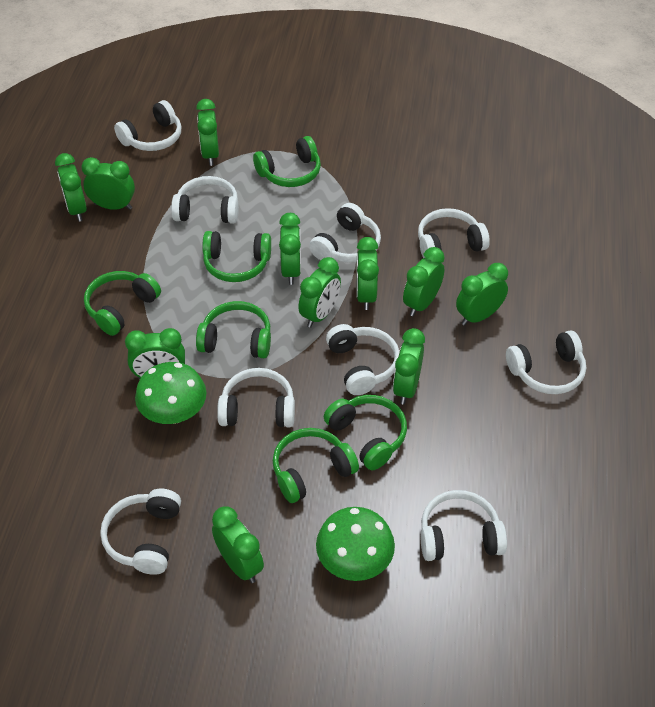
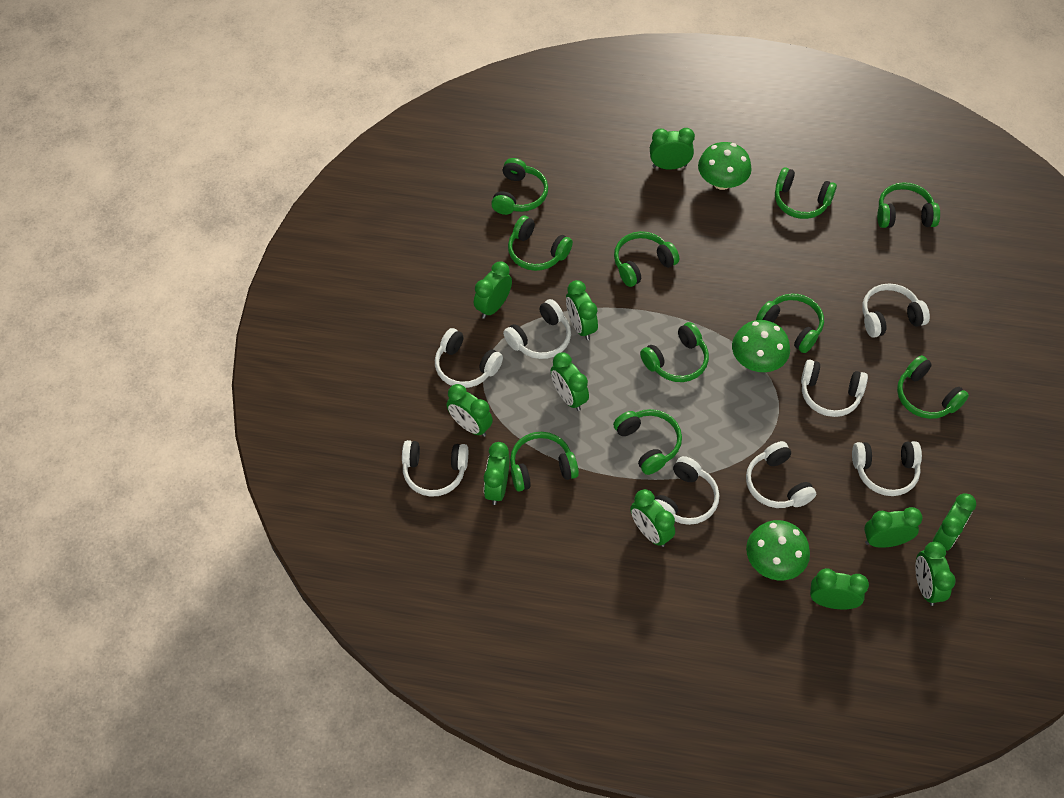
green headphones: 6 -> 10
green mushroom: 2 -> 3
white headphones: 9 -> 8

